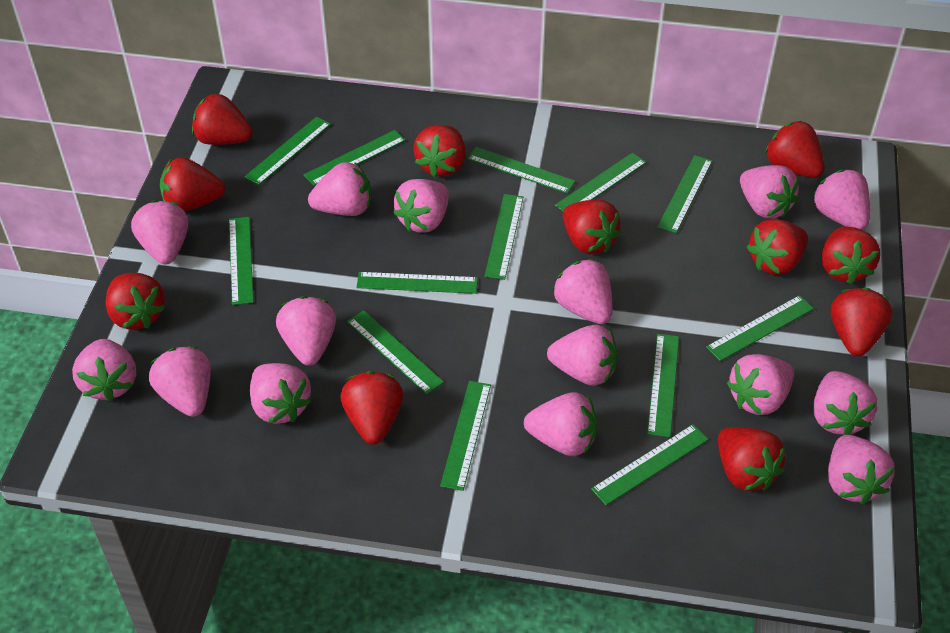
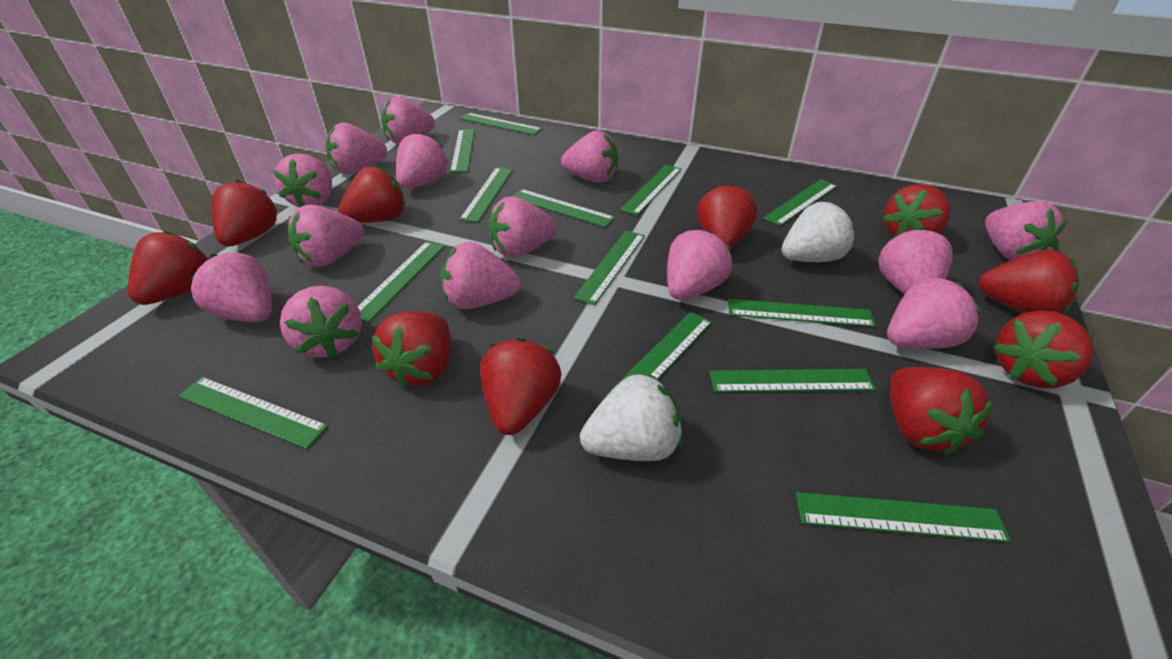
pink strawberry: 15 -> 14
red strawberry: 11 -> 10
white strawberry: 0 -> 2

